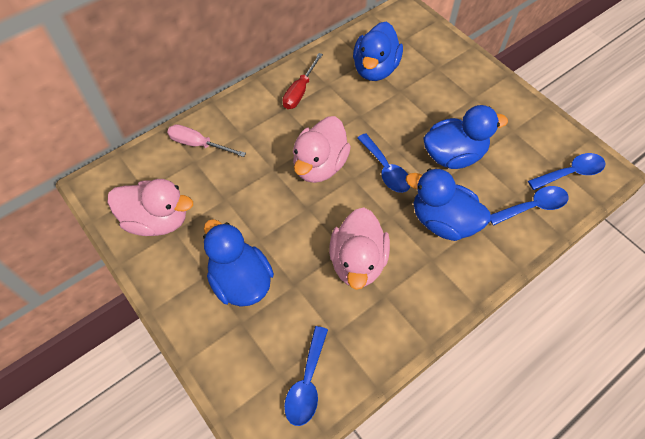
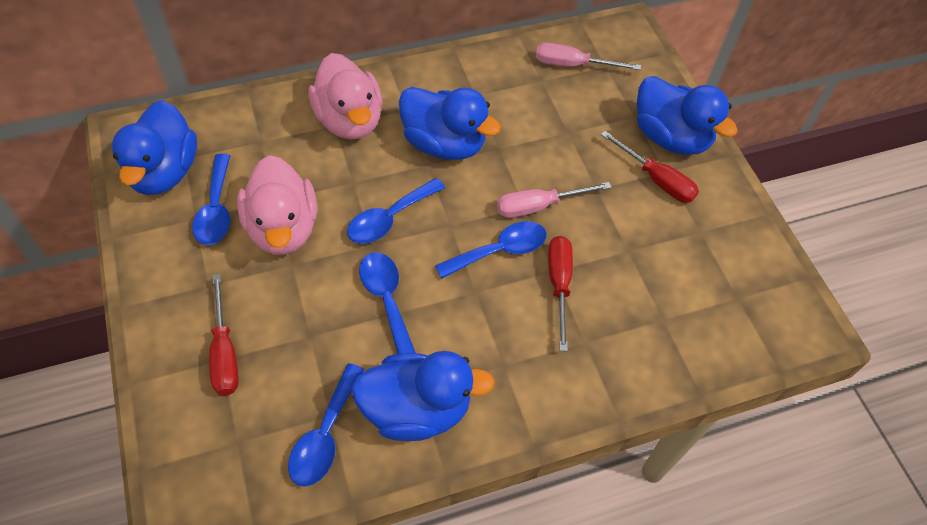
blue spoon: 4 -> 5
pink duck: 3 -> 2
pink screwdriver: 1 -> 2
red screwdriver: 1 -> 3

